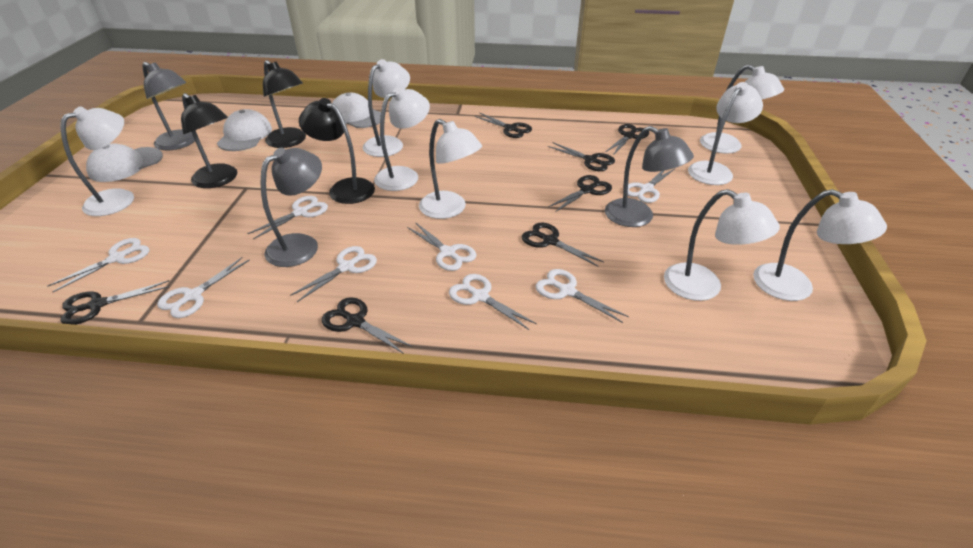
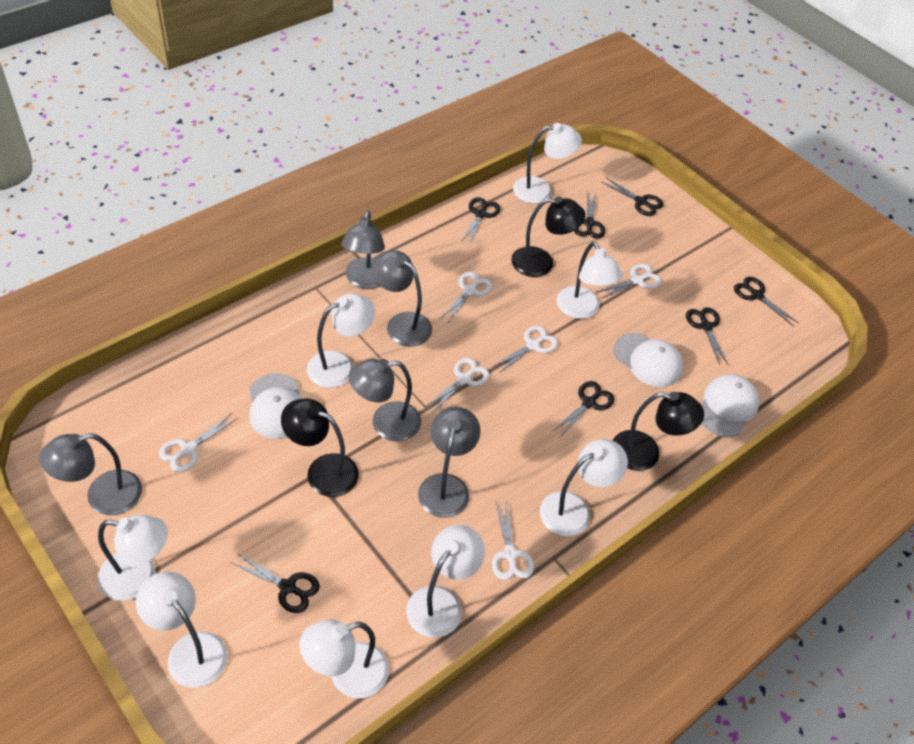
grey lamp: 3 -> 5
white scissors: 8 -> 6

